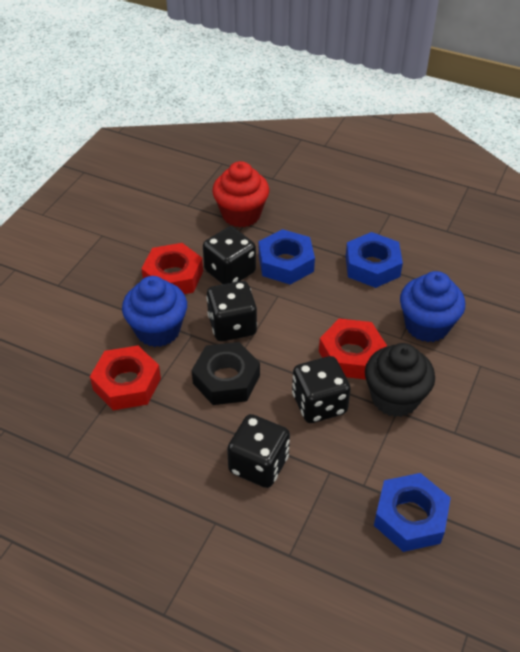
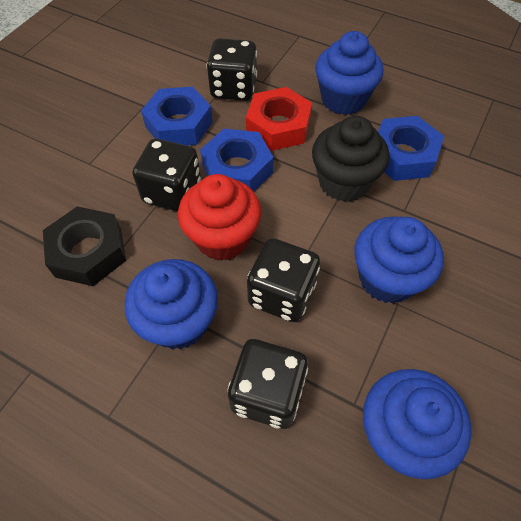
blue cupcake: 2 -> 4
red nut: 3 -> 1

